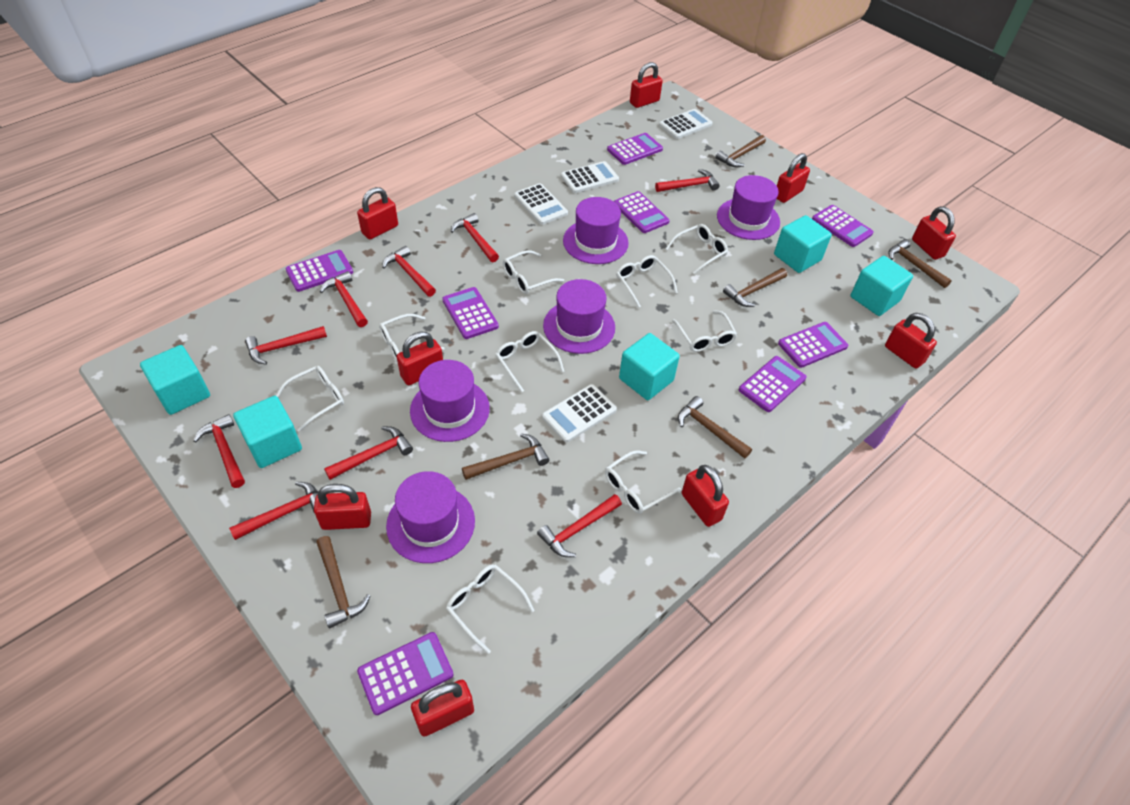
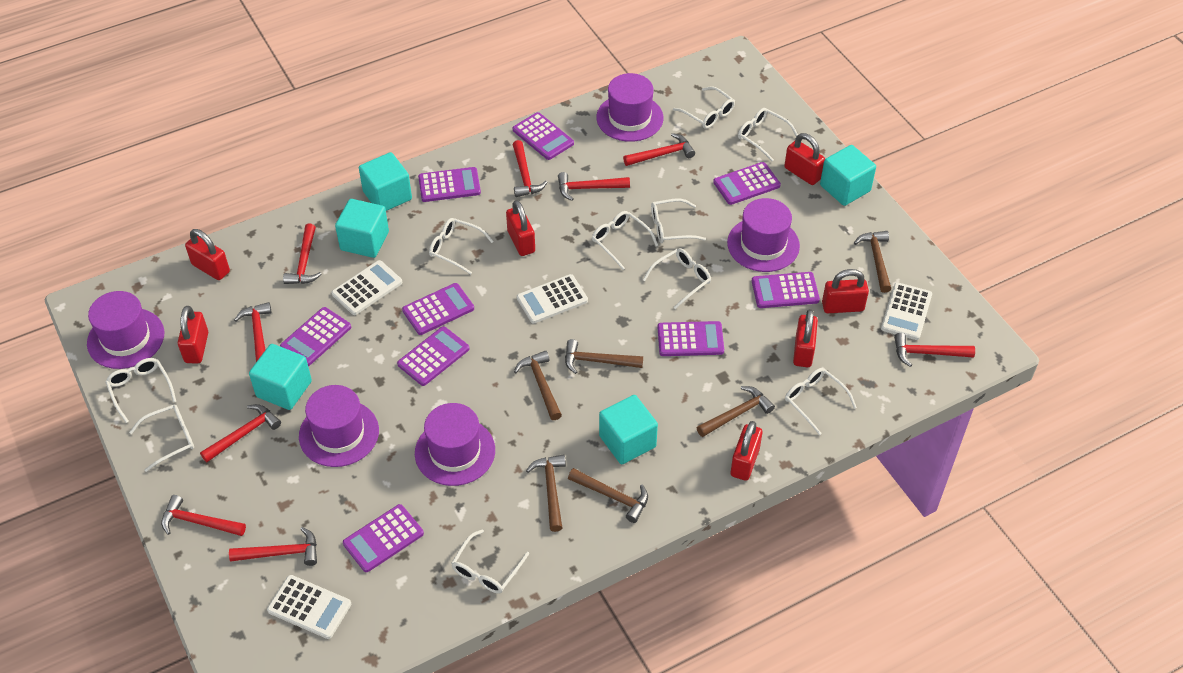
purple calculator: 8 -> 9
red padlock: 9 -> 7
white glasses: 9 -> 10

